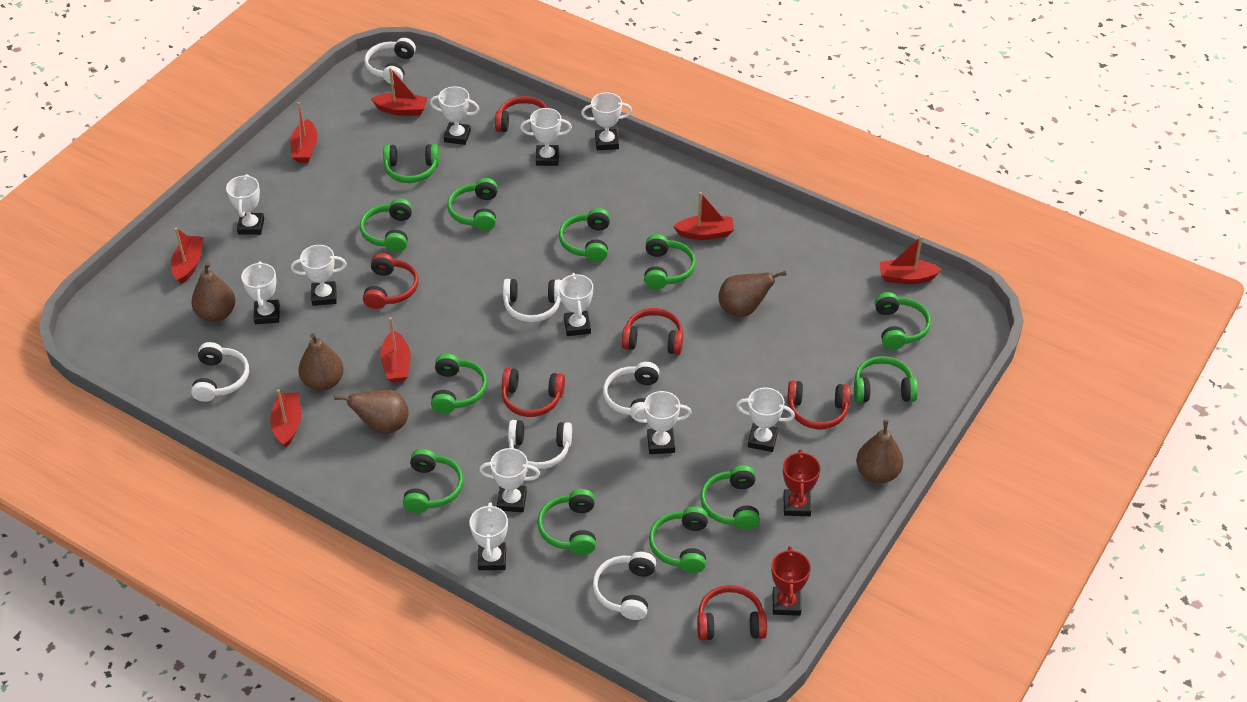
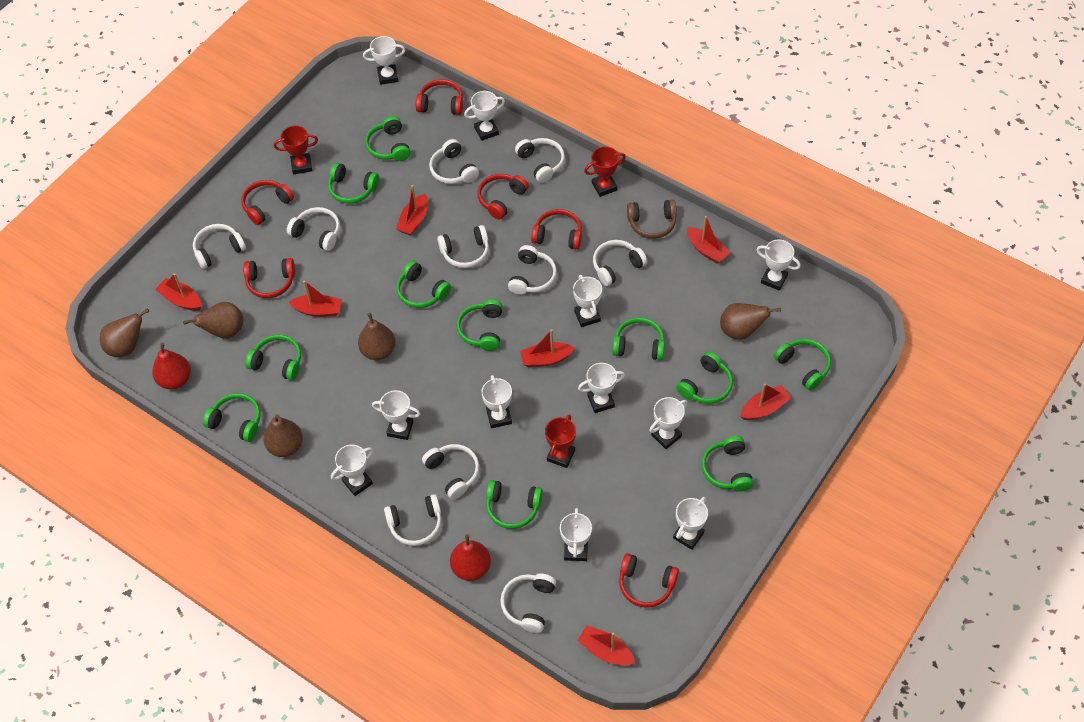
brown headphones: 0 -> 1
green headphones: 12 -> 11
red pear: 0 -> 2
red trophy: 2 -> 3
white headphones: 6 -> 10

